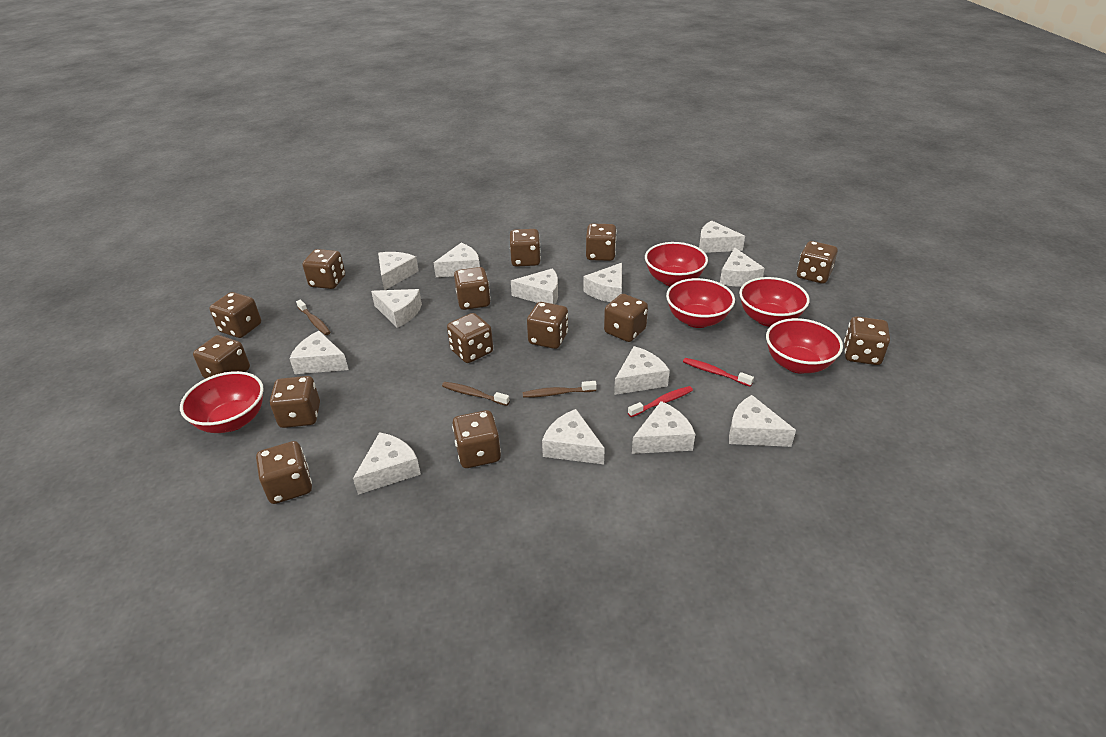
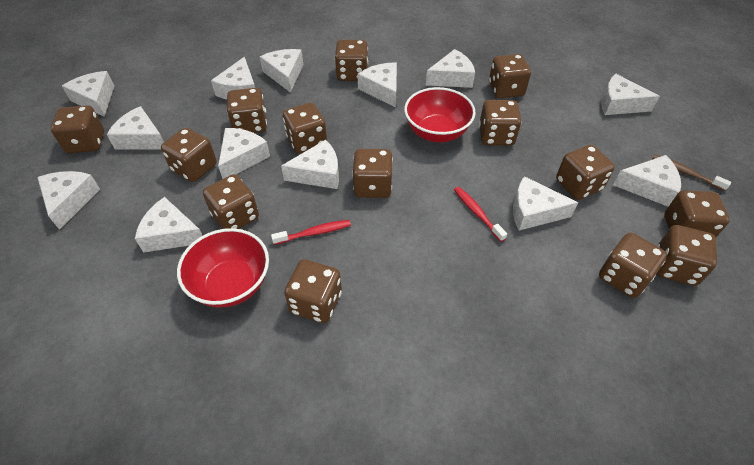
brown toothbrush: 3 -> 1
red bowl: 5 -> 2

